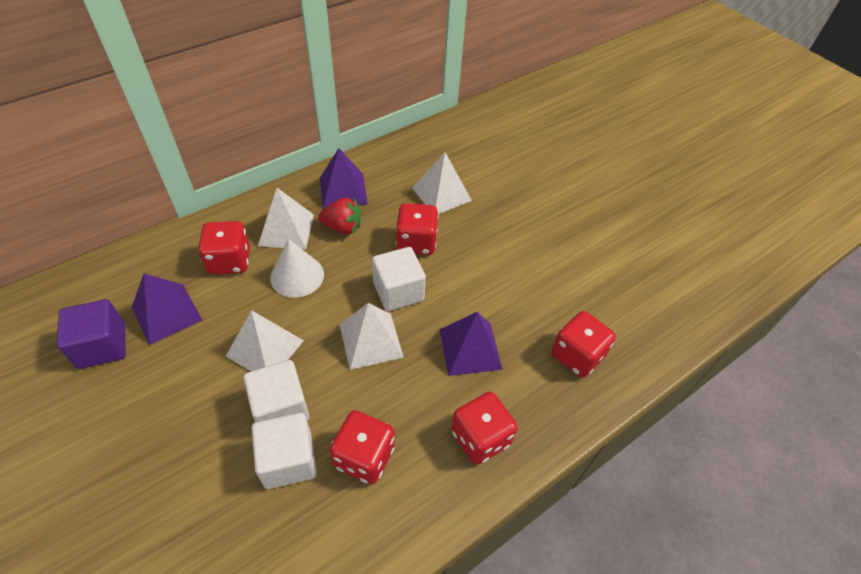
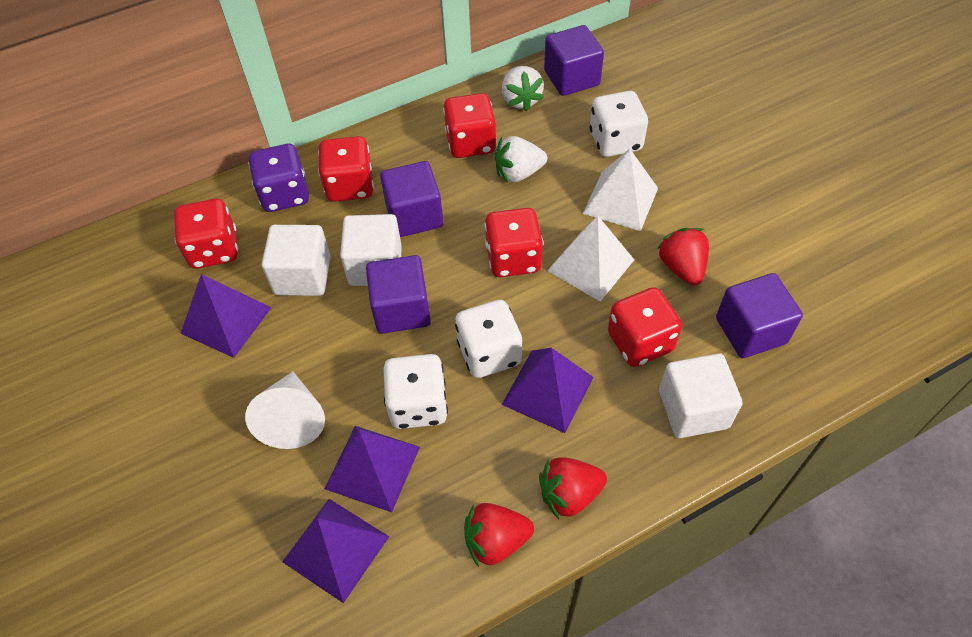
purple cube: 1 -> 4
purple dice: 0 -> 1
purple pyramid: 3 -> 4
red strawberry: 1 -> 3
white dice: 0 -> 3
white pyramid: 4 -> 2
white strawberry: 0 -> 2

